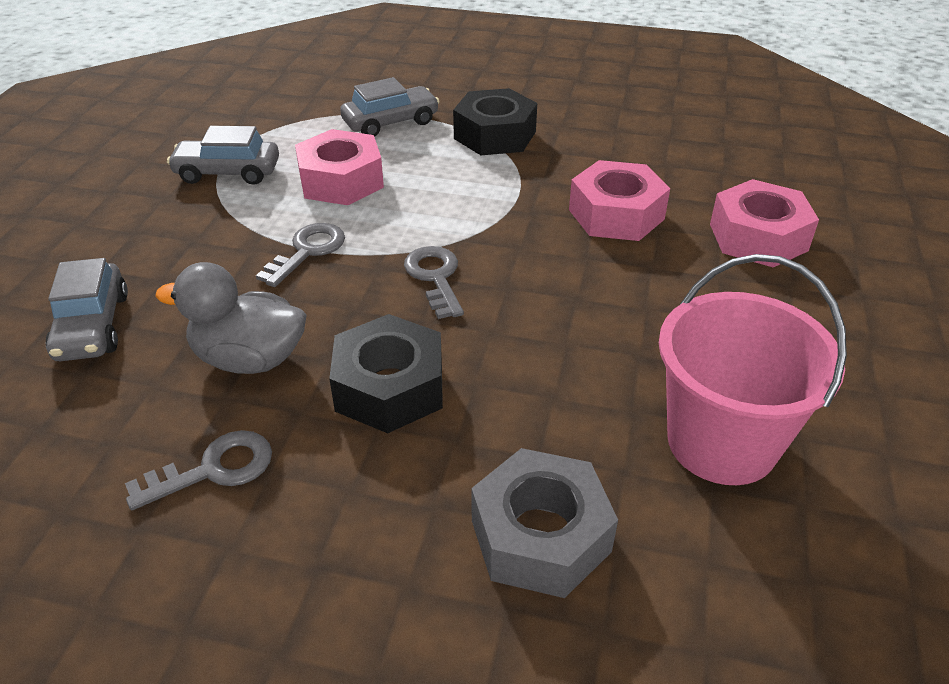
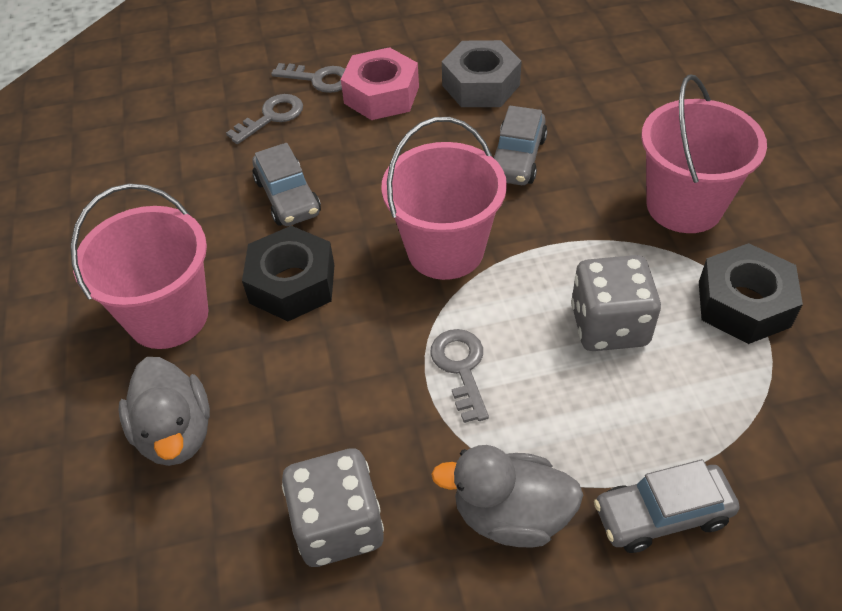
grey dice: 0 -> 2
grey duck: 1 -> 2
pink bucket: 1 -> 3
pink nut: 3 -> 1

